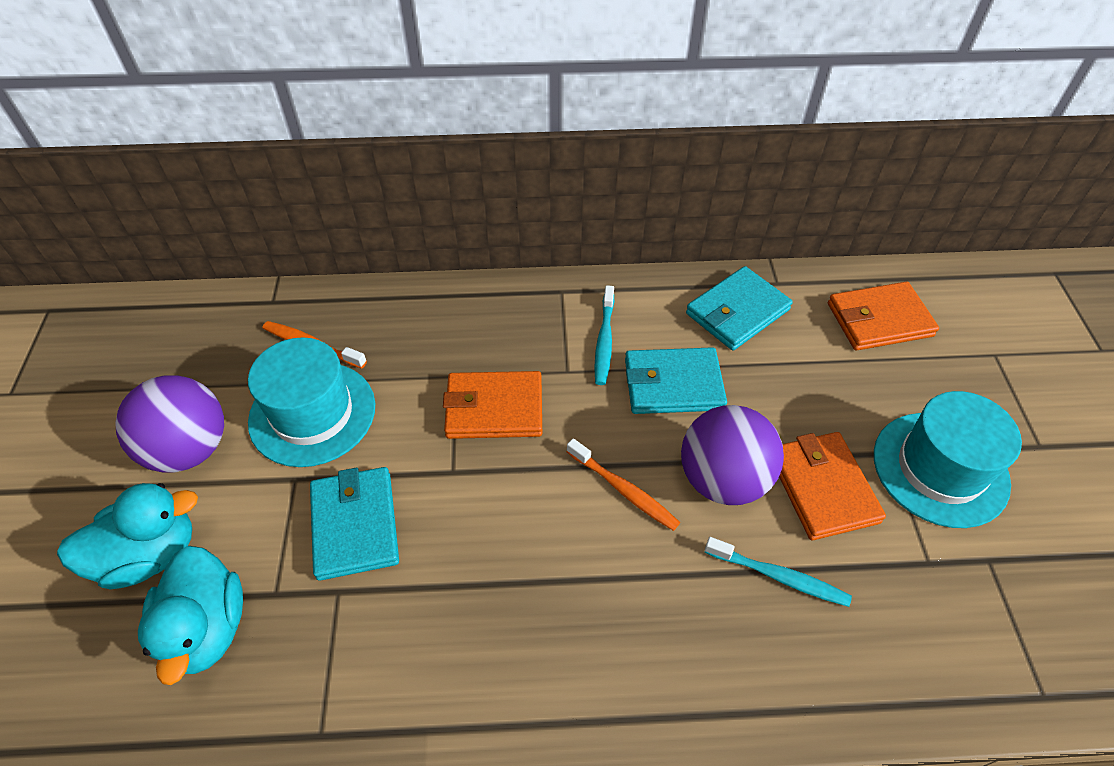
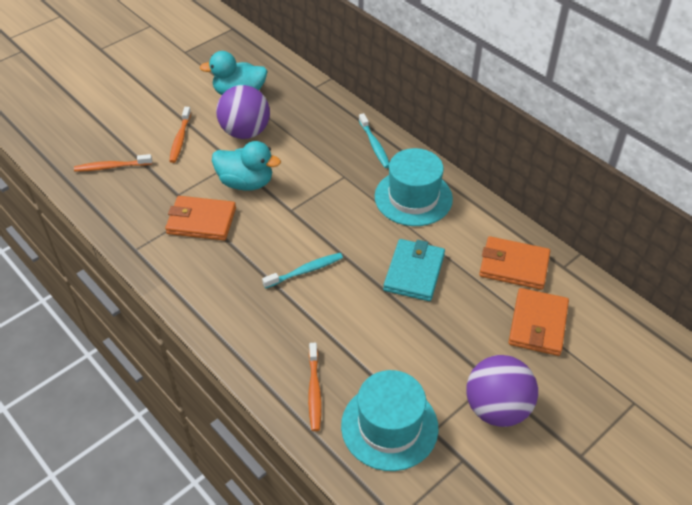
orange toothbrush: 2 -> 3
turquoise wallet: 3 -> 1

